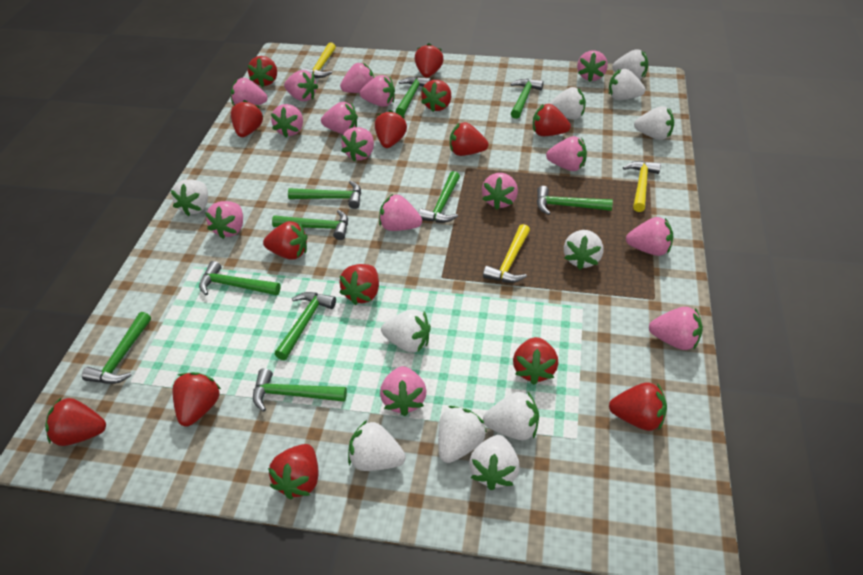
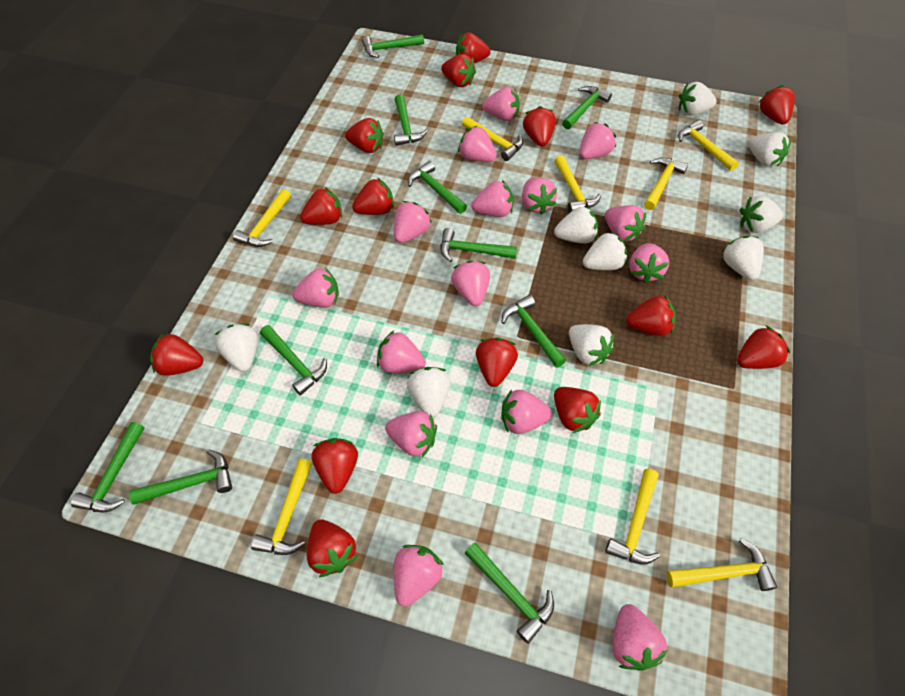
white strawberry: 11 -> 9
yellow hammer: 3 -> 8

